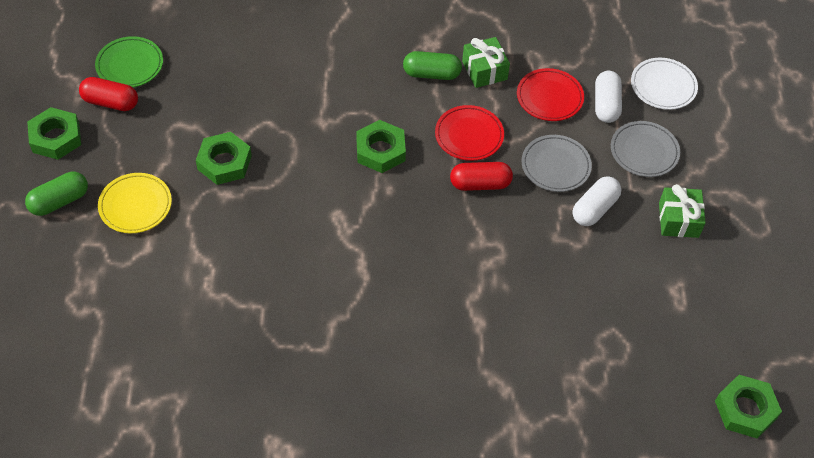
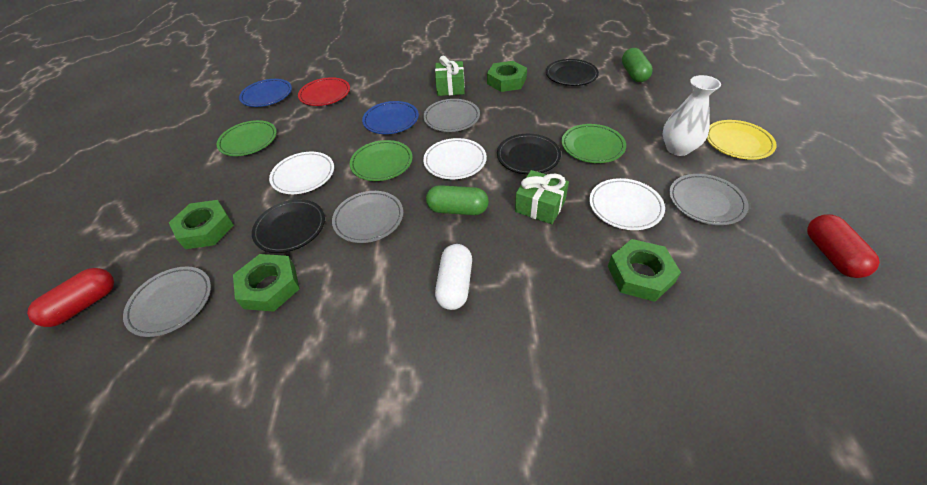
black plate: 0 -> 3
blue plate: 0 -> 2
green plate: 1 -> 3
grey plate: 2 -> 4
red plate: 2 -> 1
white capsule: 2 -> 1
white plate: 1 -> 3
white vase: 0 -> 1

